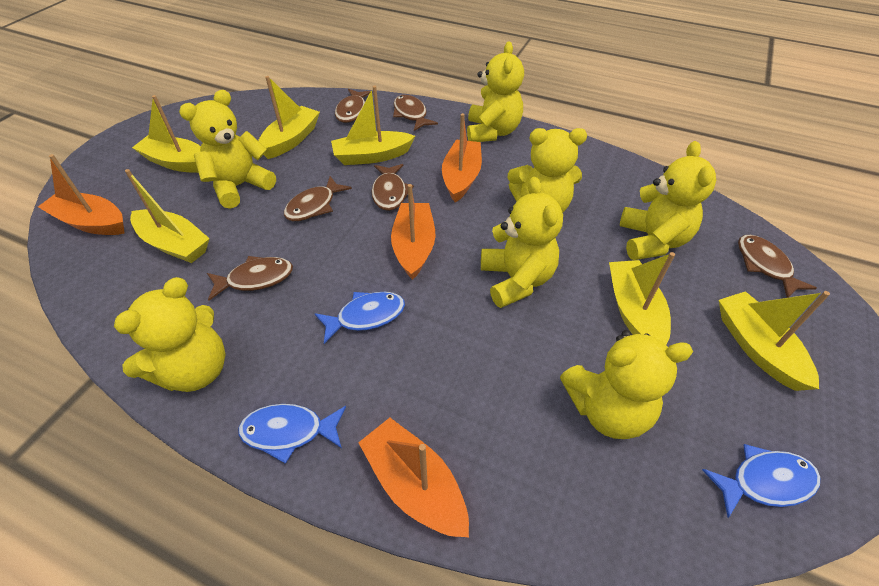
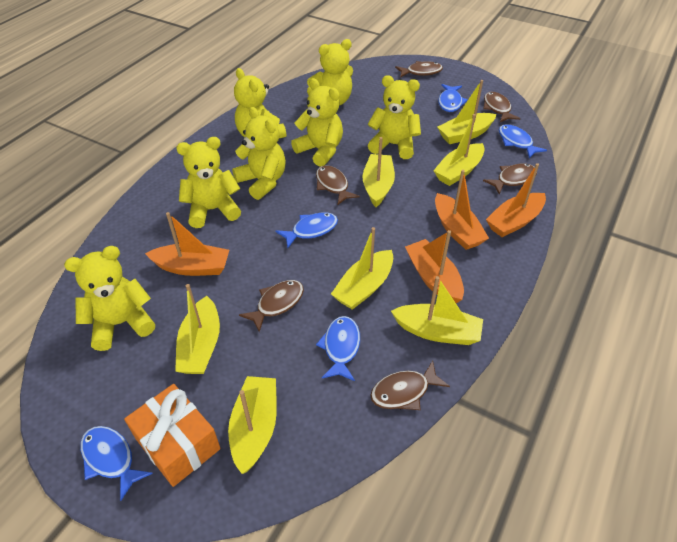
blue fish: 3 -> 5
orange gift: 0 -> 1
yellow boat: 6 -> 7

